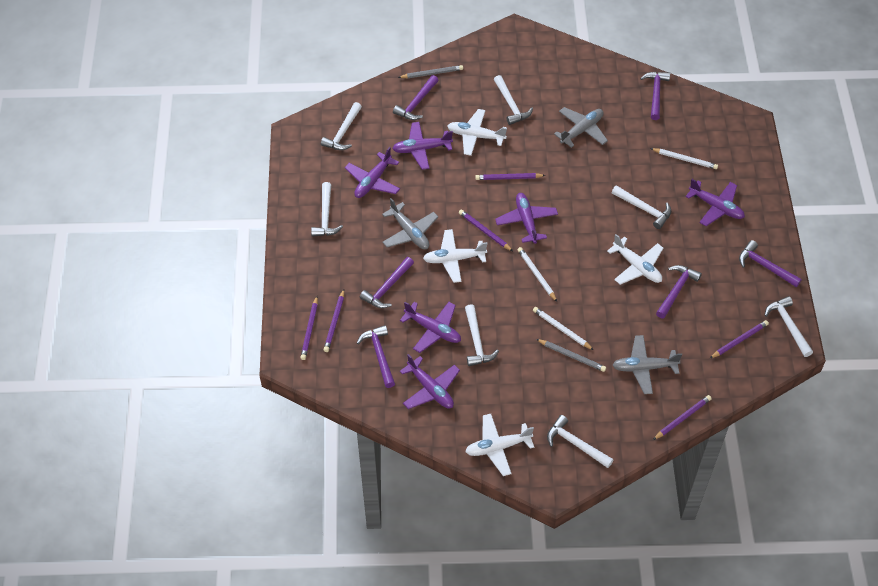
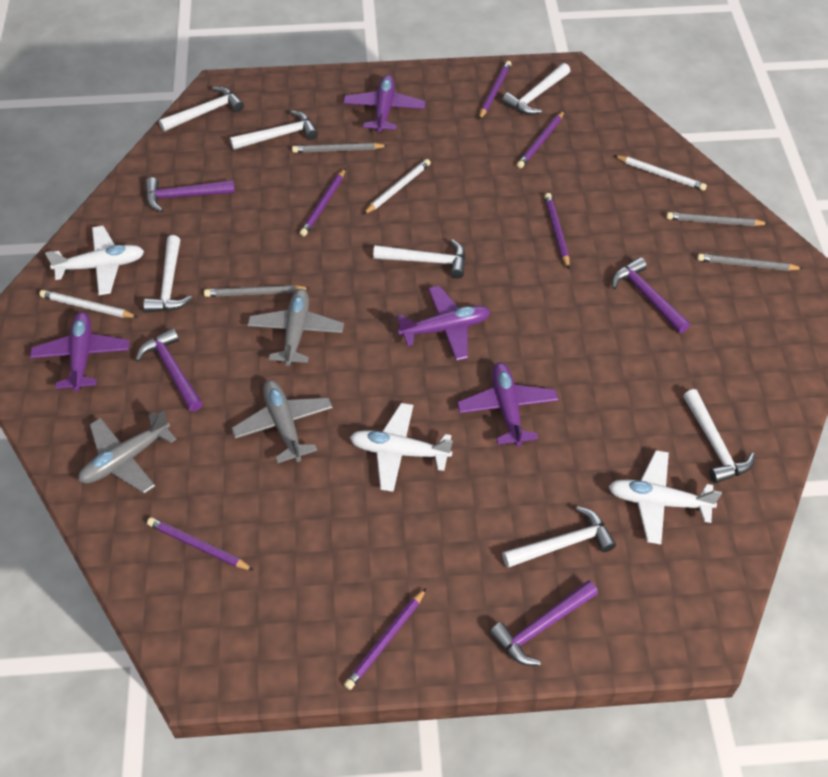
grey pencil: 2 -> 4
purple hammer: 6 -> 4
purple plane: 6 -> 4
white plane: 4 -> 3

